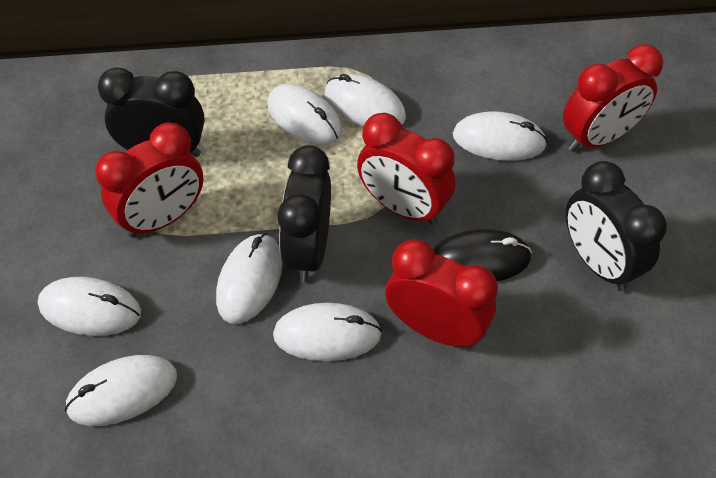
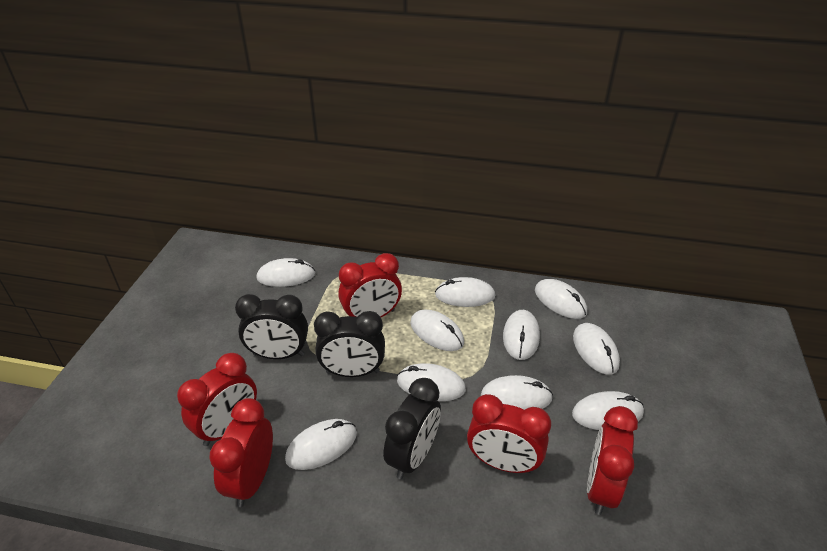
black mouse: 1 -> 0
red clock: 4 -> 5
white mouse: 7 -> 10

